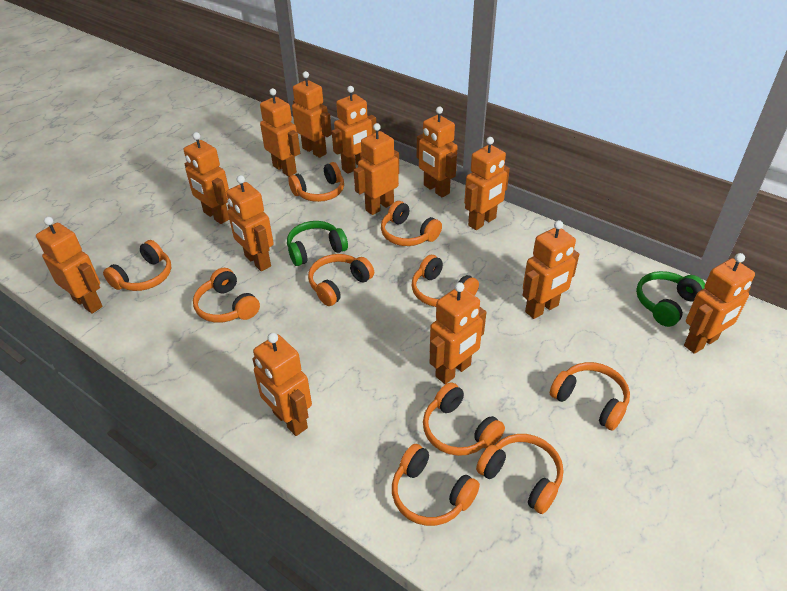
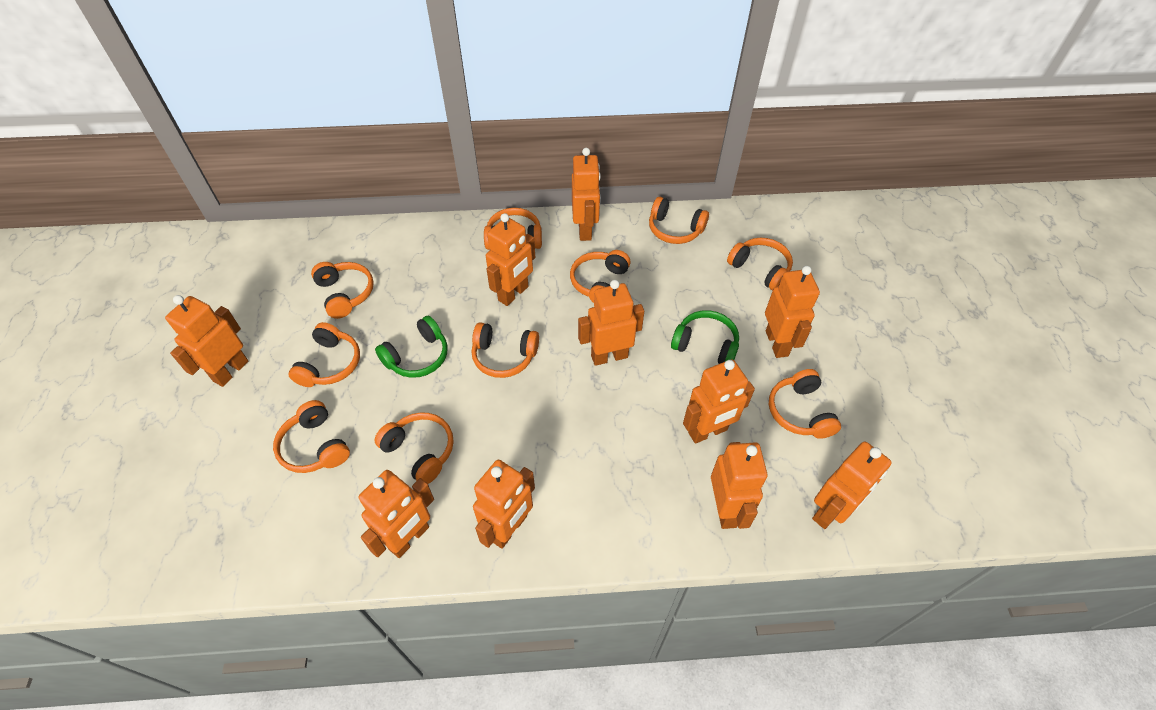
orange robot: 13 -> 10

